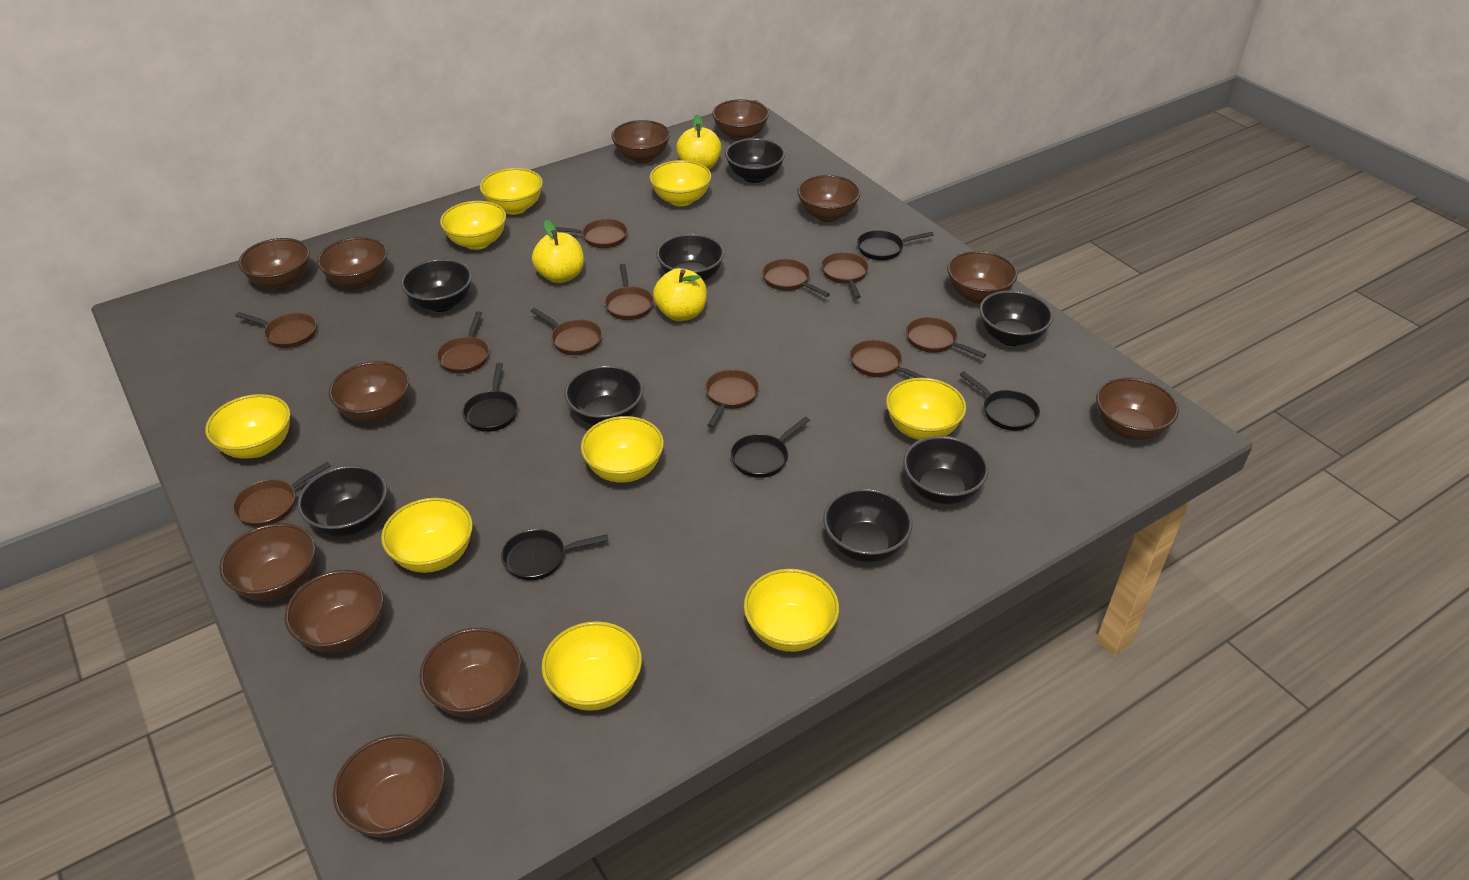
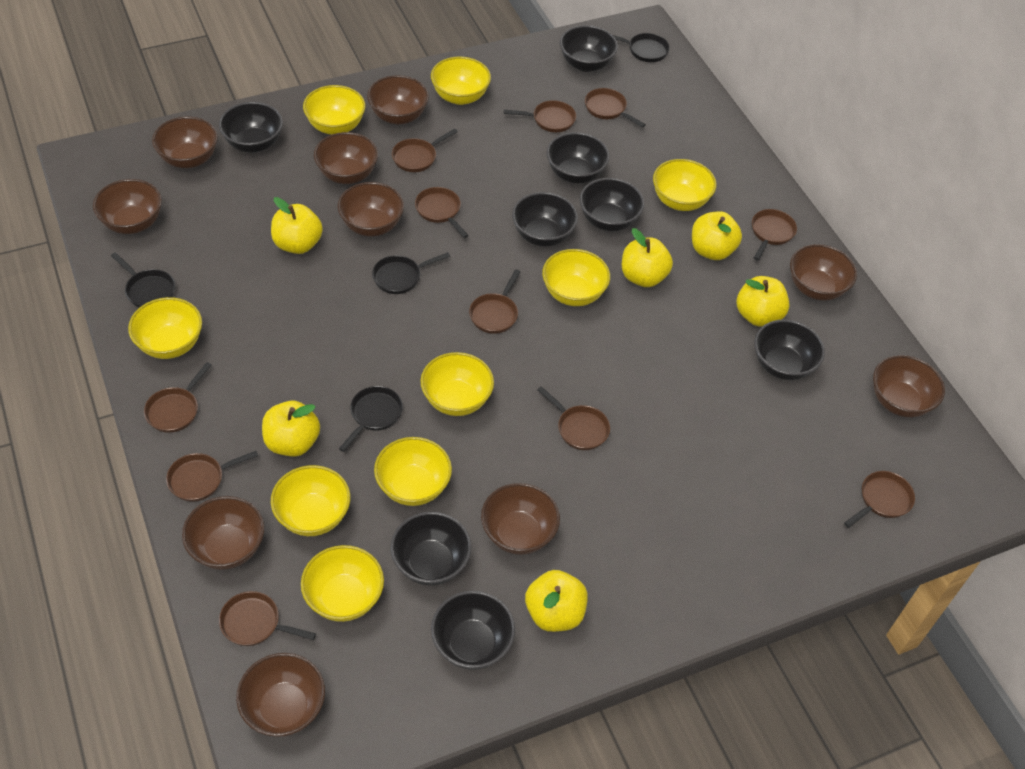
black pan: 5 -> 4
brown bowl: 12 -> 10
yellow apple: 3 -> 6

